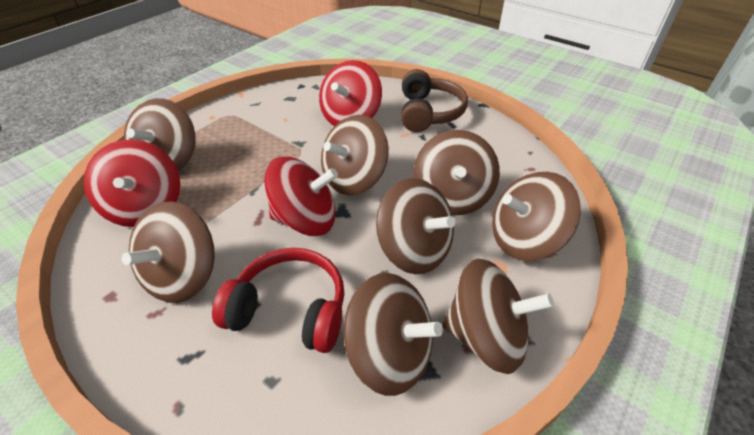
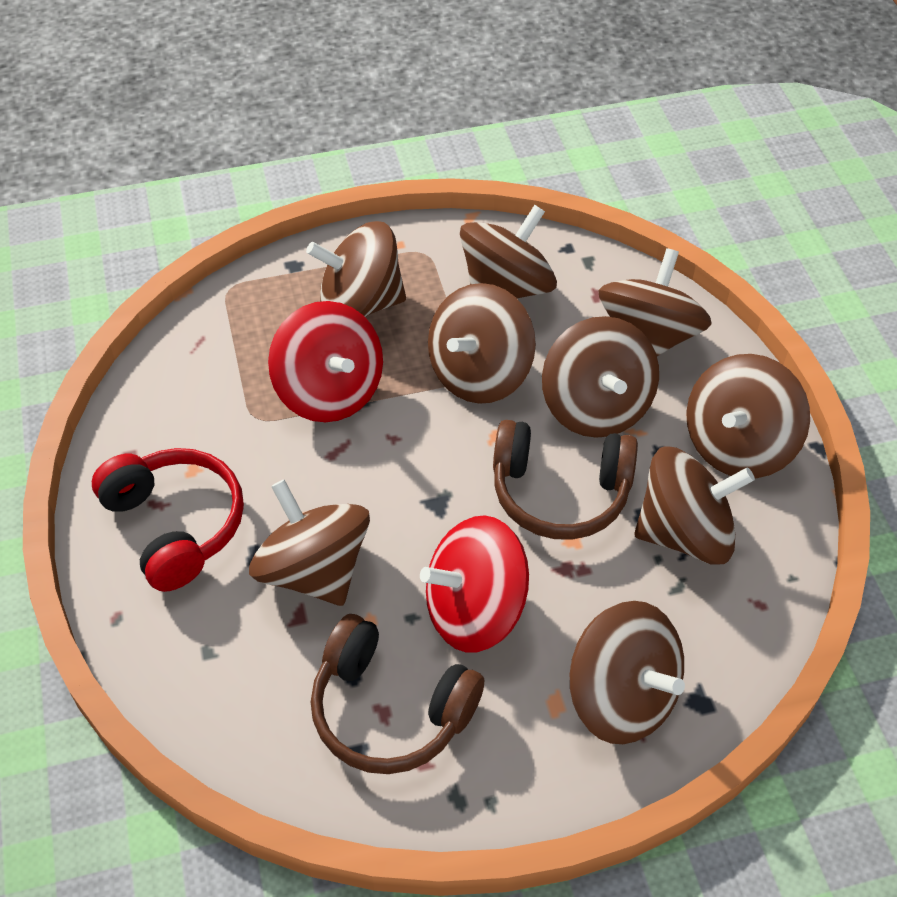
brown headphones: 1 -> 2
brown spinning top: 8 -> 9
red spinning top: 3 -> 2

